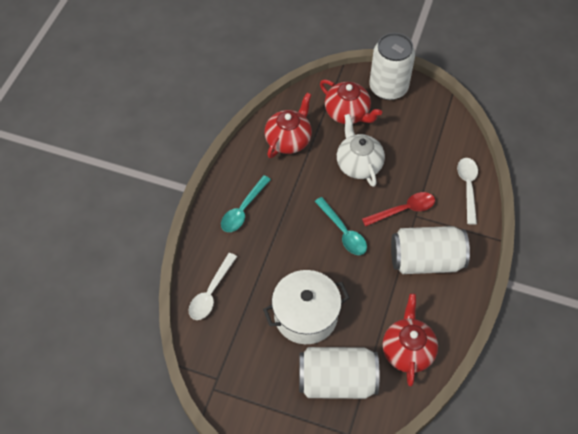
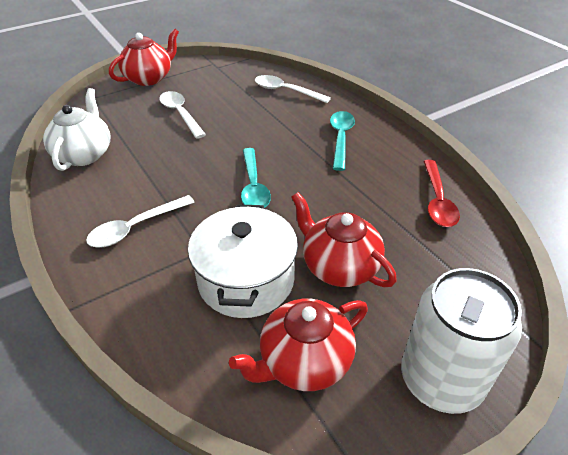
white can: 3 -> 1
white spoon: 2 -> 3

